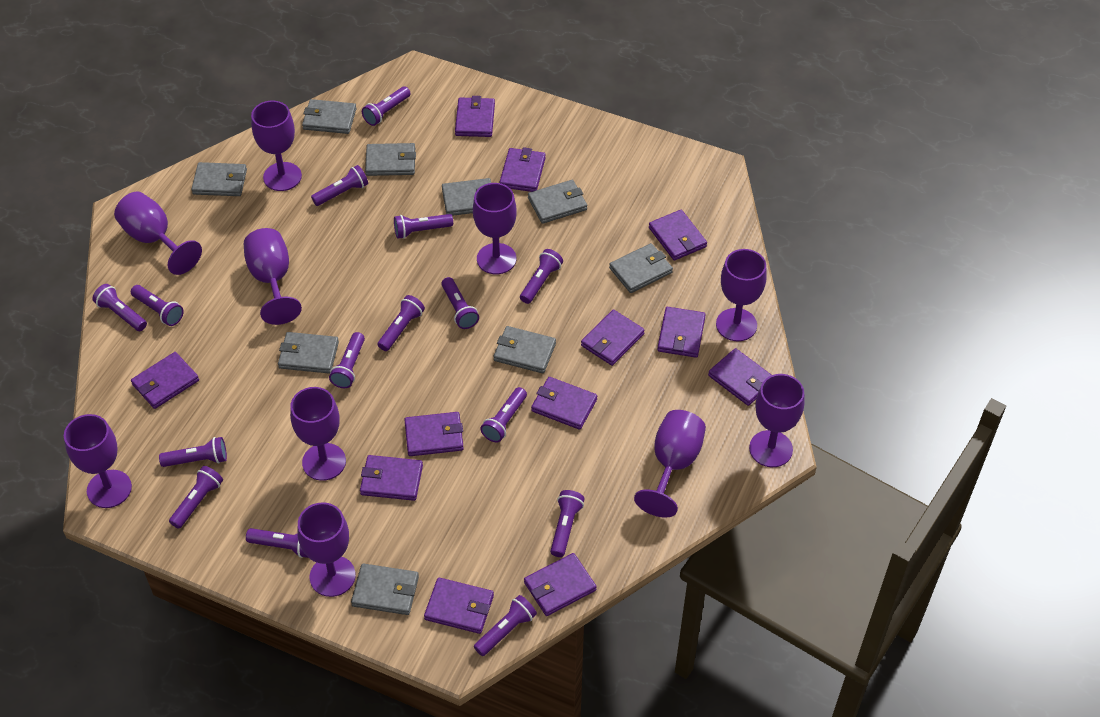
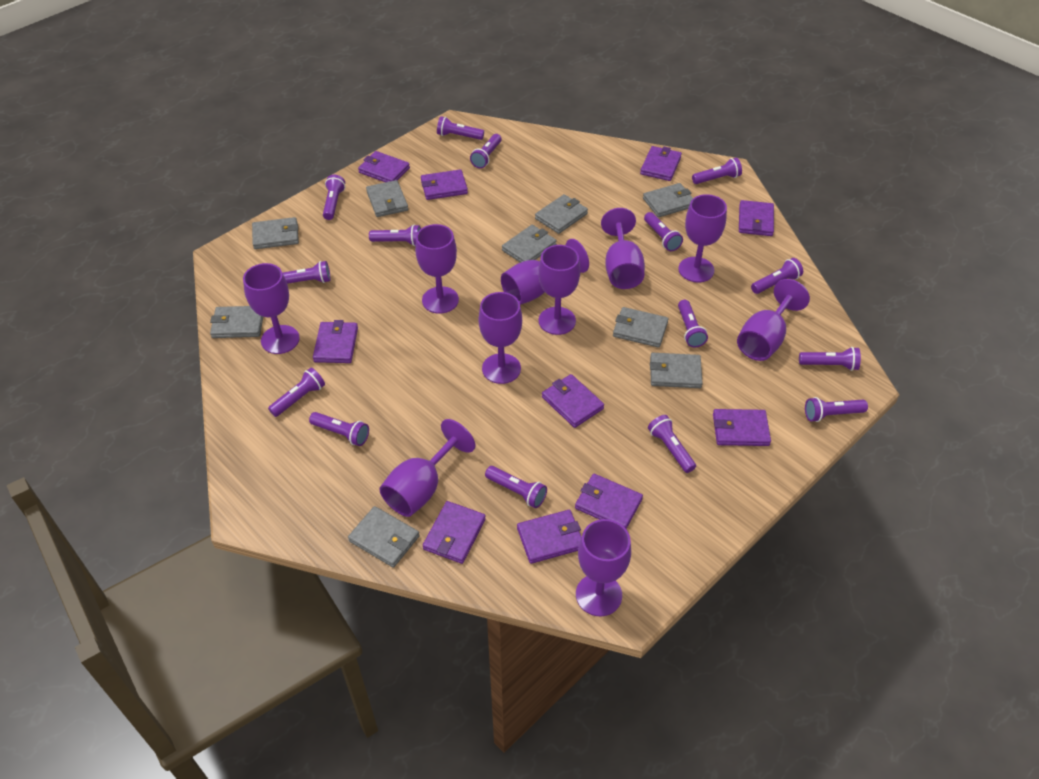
purple wallet: 12 -> 10

